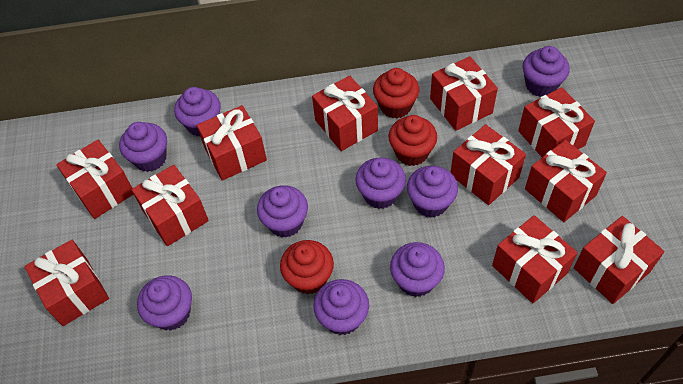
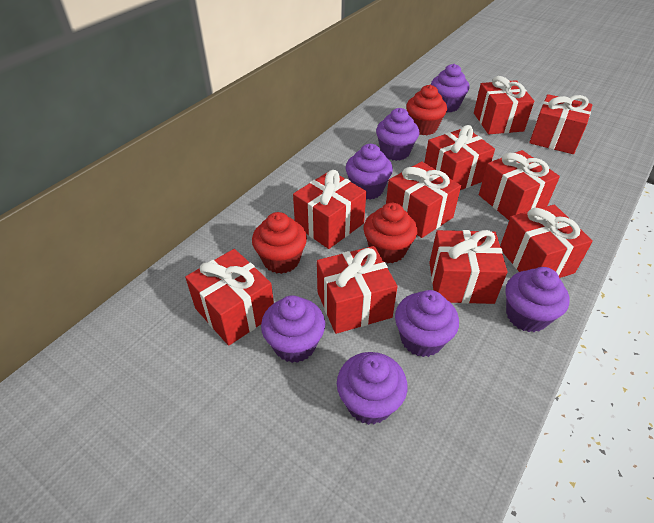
purple cupcake: 9 -> 7
red gift: 11 -> 10

